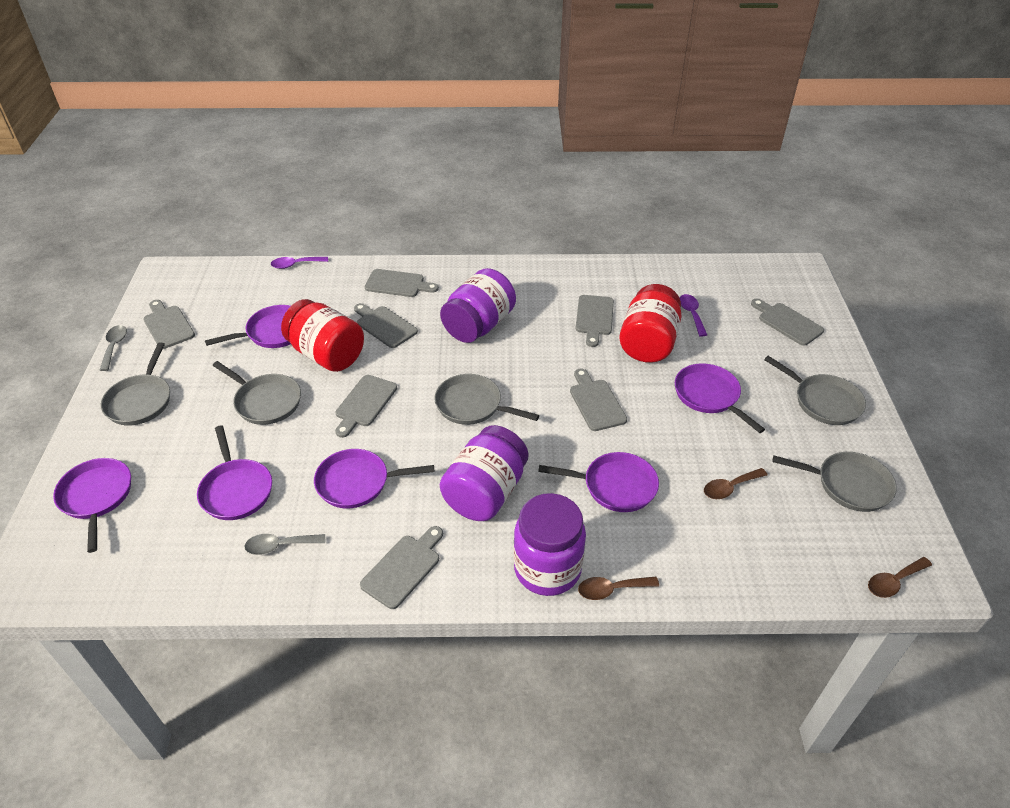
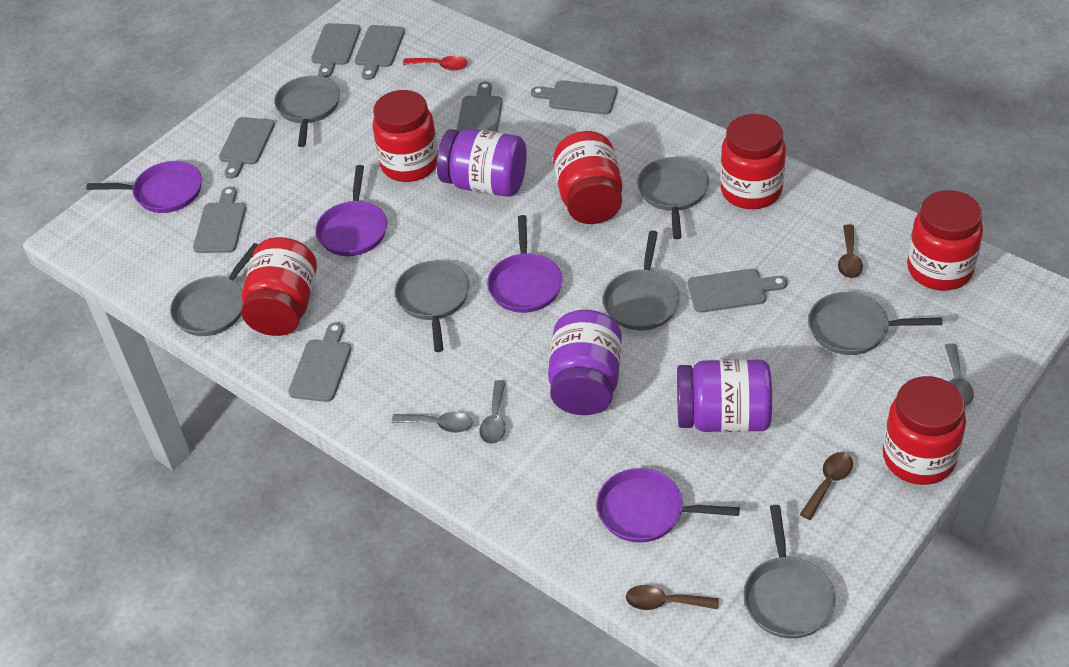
grey pan: 5 -> 7
grey spoon: 2 -> 3
purple pan: 6 -> 4
purple spoon: 2 -> 0
red jar: 2 -> 6
red spoon: 0 -> 1

